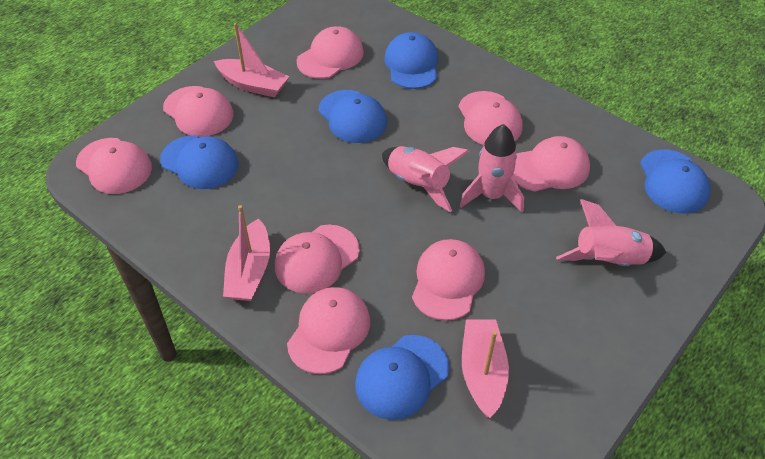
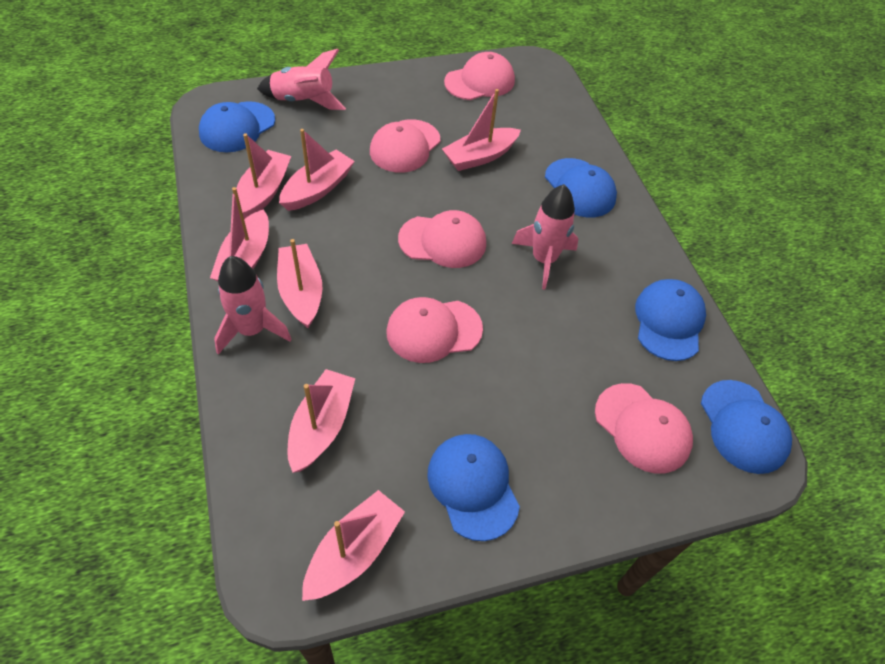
pink boat: 3 -> 7
pink cap: 8 -> 5

